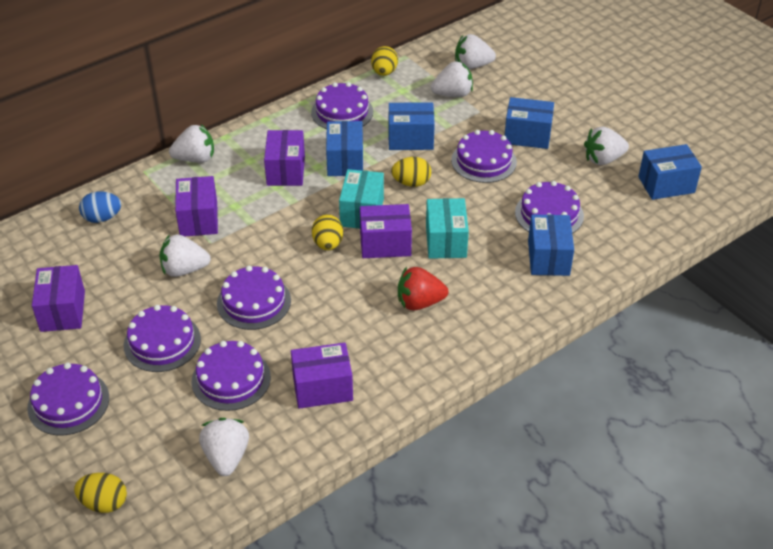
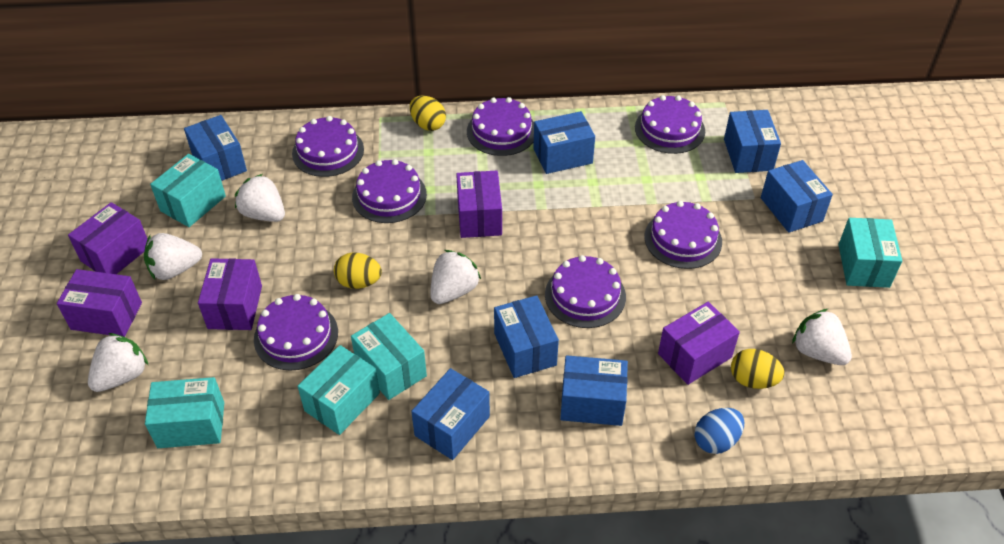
blue box: 5 -> 7
red strawberry: 1 -> 0
turquoise box: 2 -> 5
white strawberry: 6 -> 5
yellow egg: 4 -> 3

